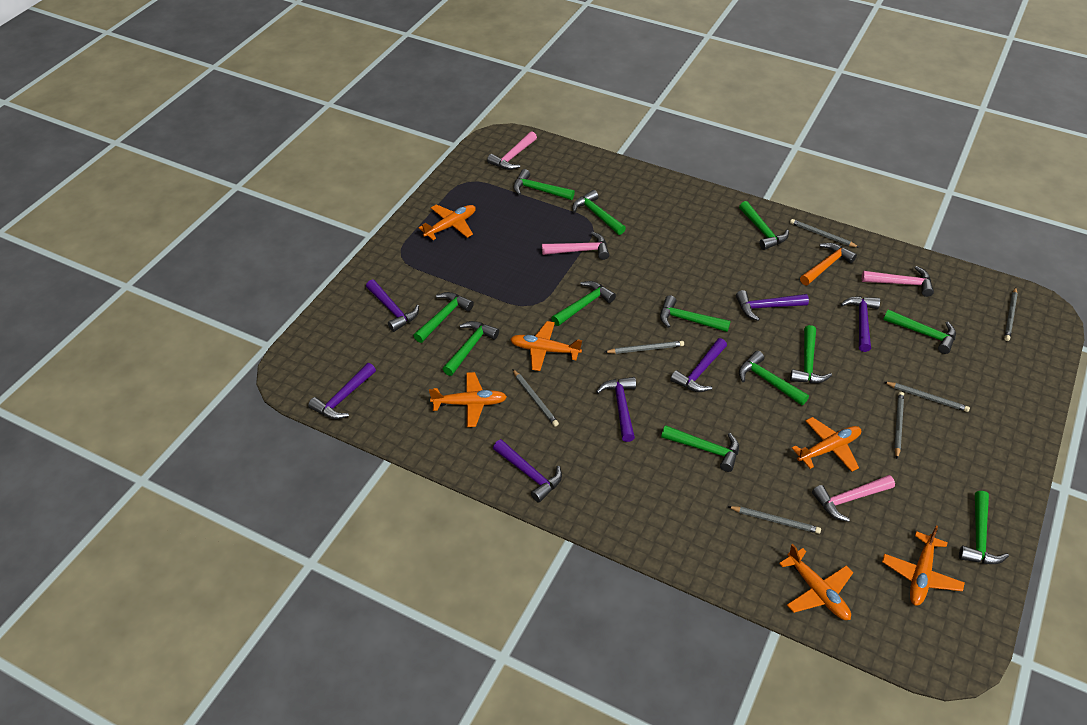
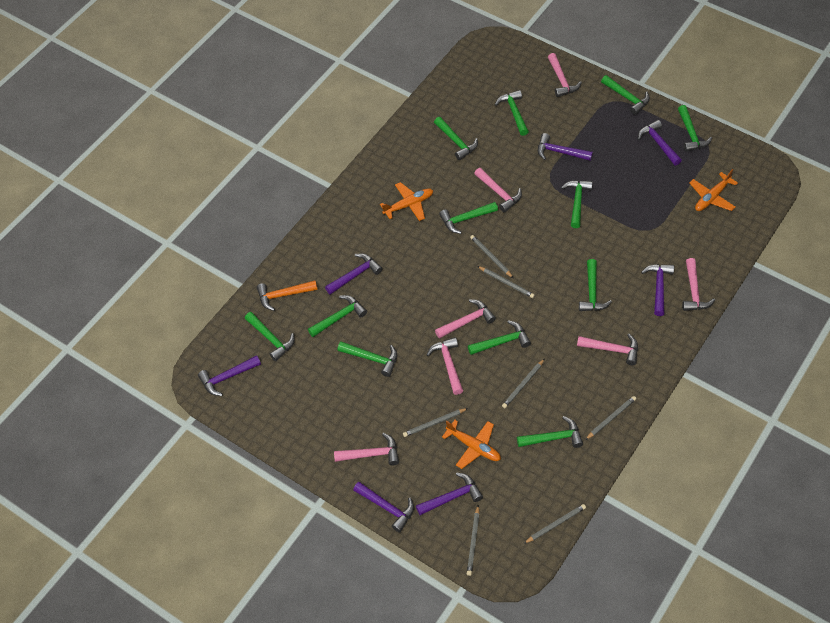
orange plane: 6 -> 3
pink hammer: 4 -> 7

